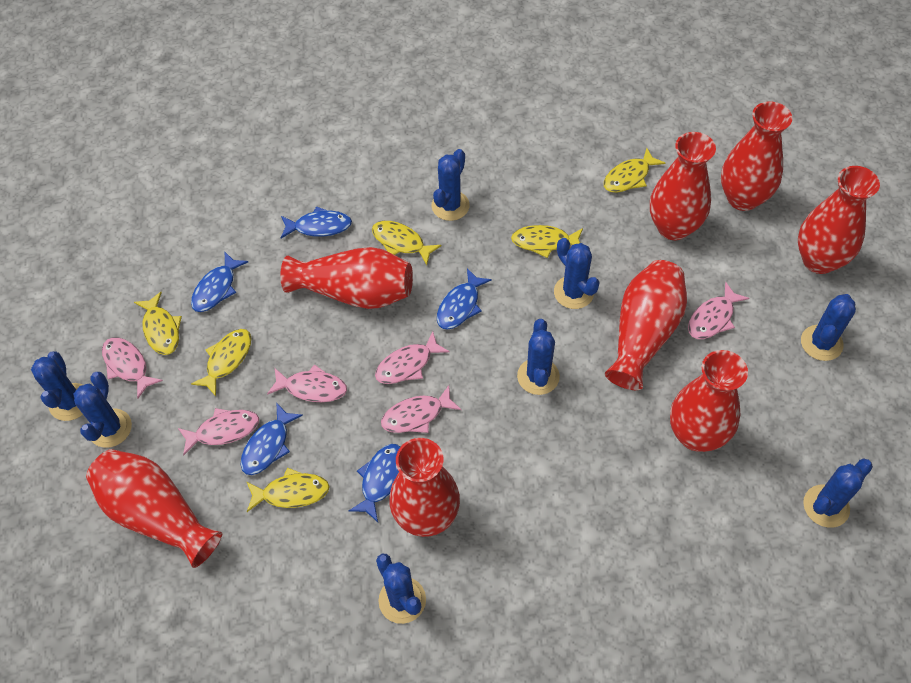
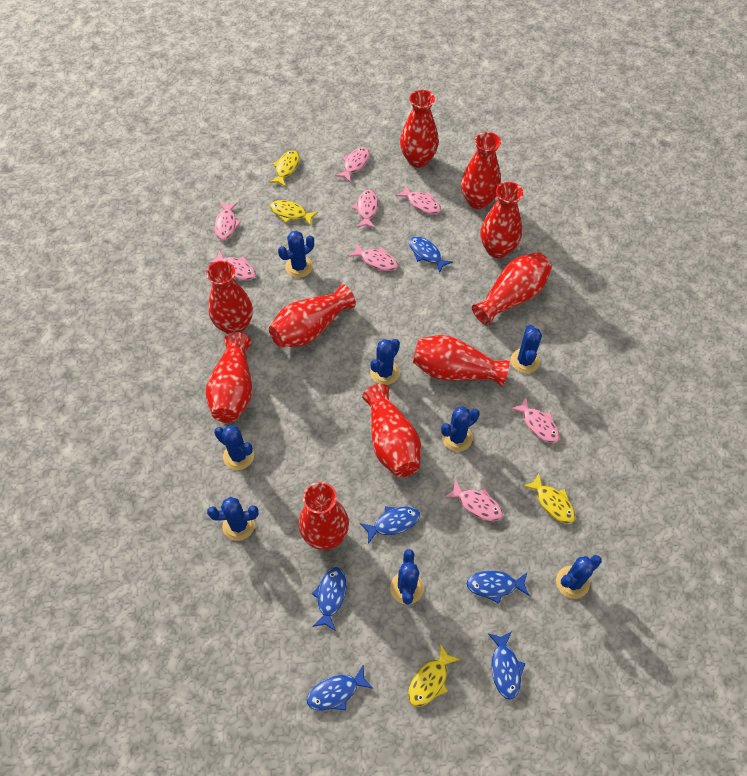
blue fish: 5 -> 6
pink fish: 6 -> 8
red vase: 8 -> 10
yellow fish: 6 -> 4

